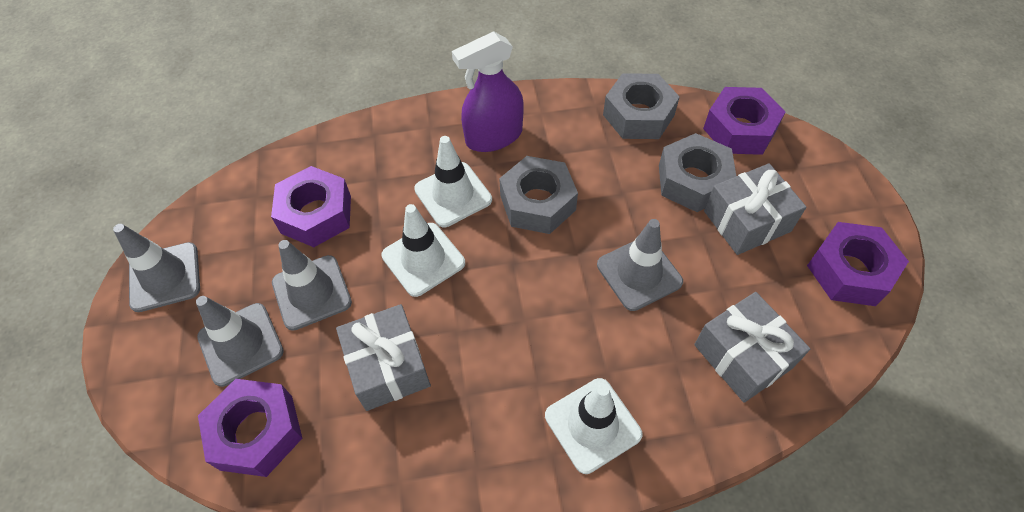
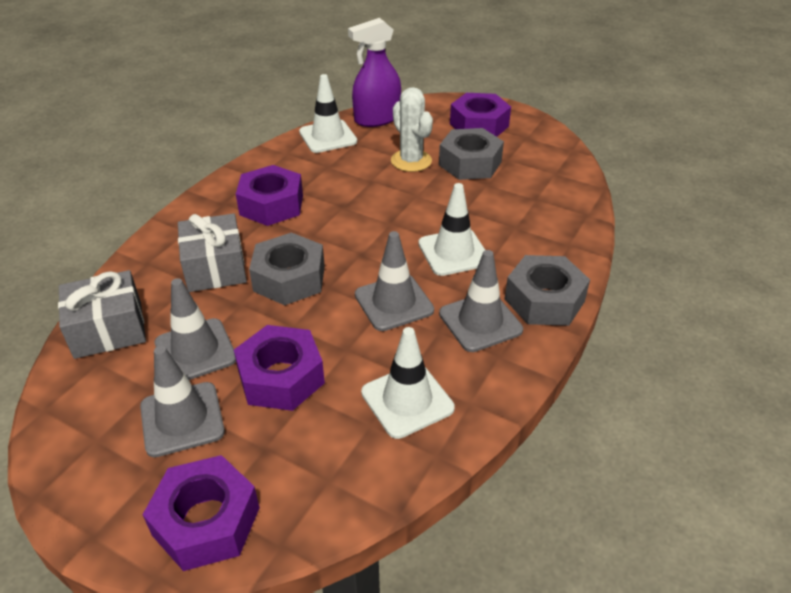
grey gift: 3 -> 2
white cactus: 0 -> 1

